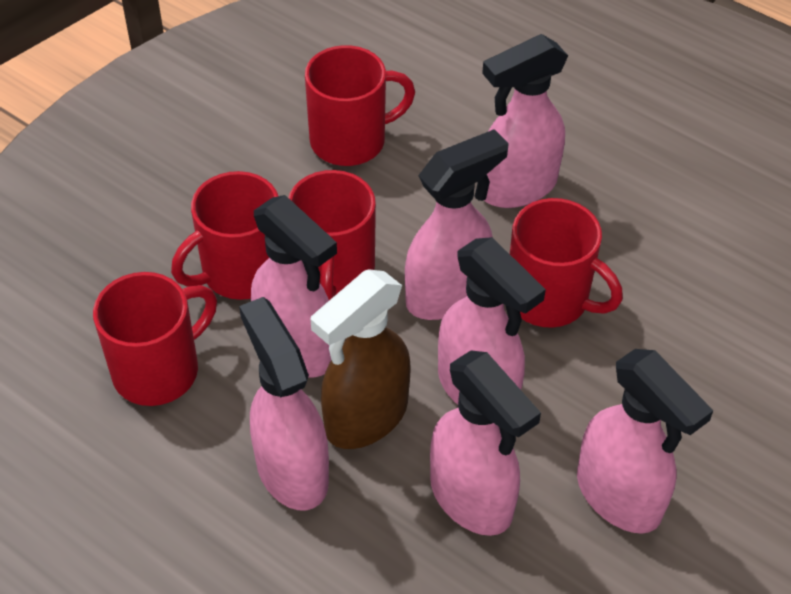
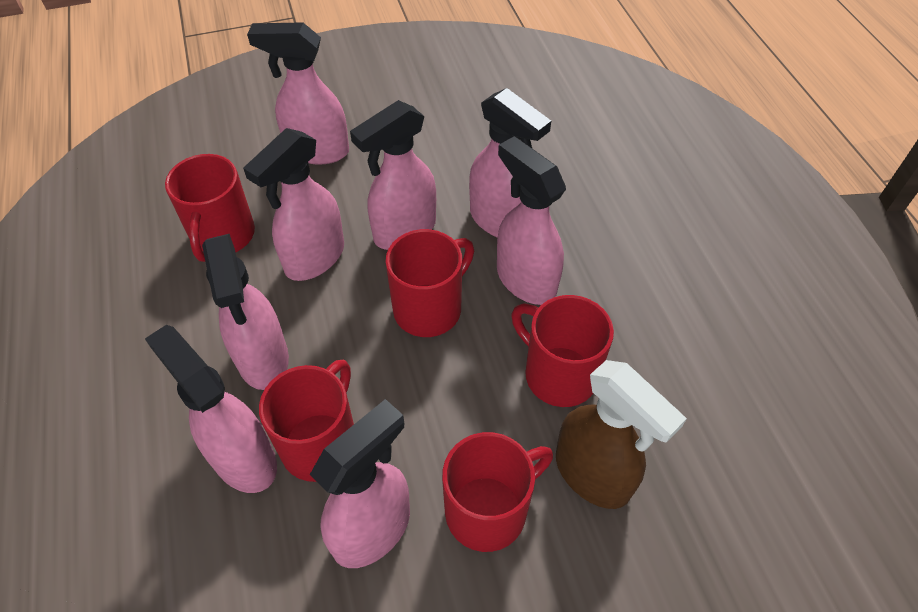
pink spray bottle: 7 -> 8

